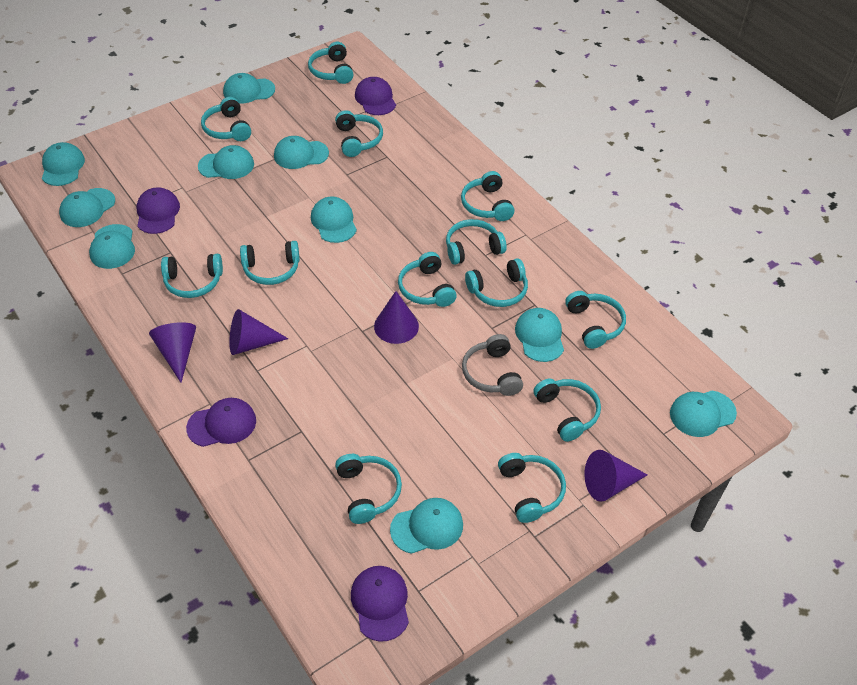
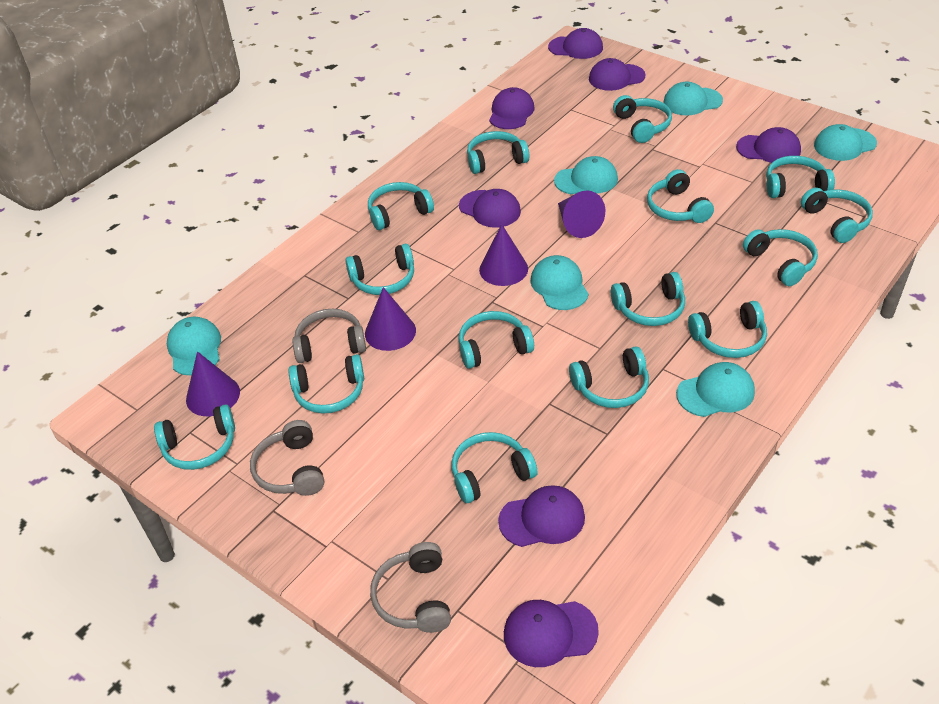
grey headphones: 1 -> 3
purple cap: 4 -> 7
turquoise cap: 10 -> 6
turquoise headphones: 13 -> 15

